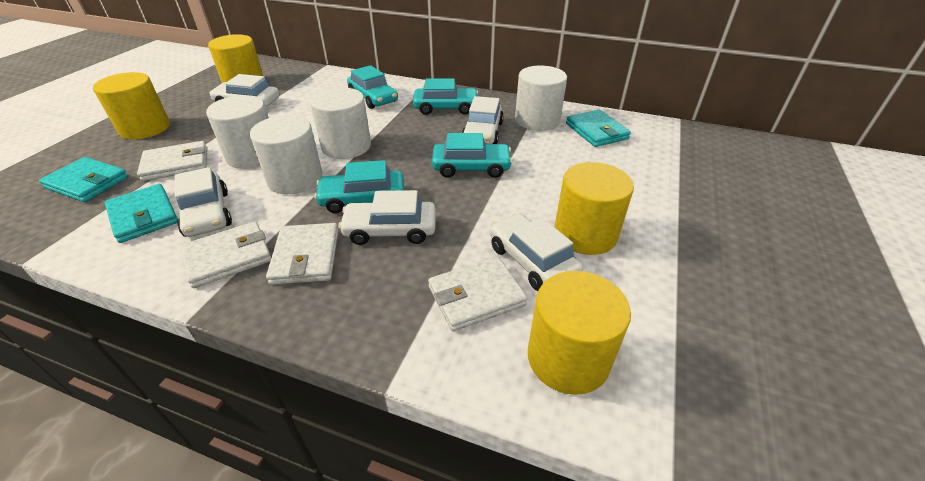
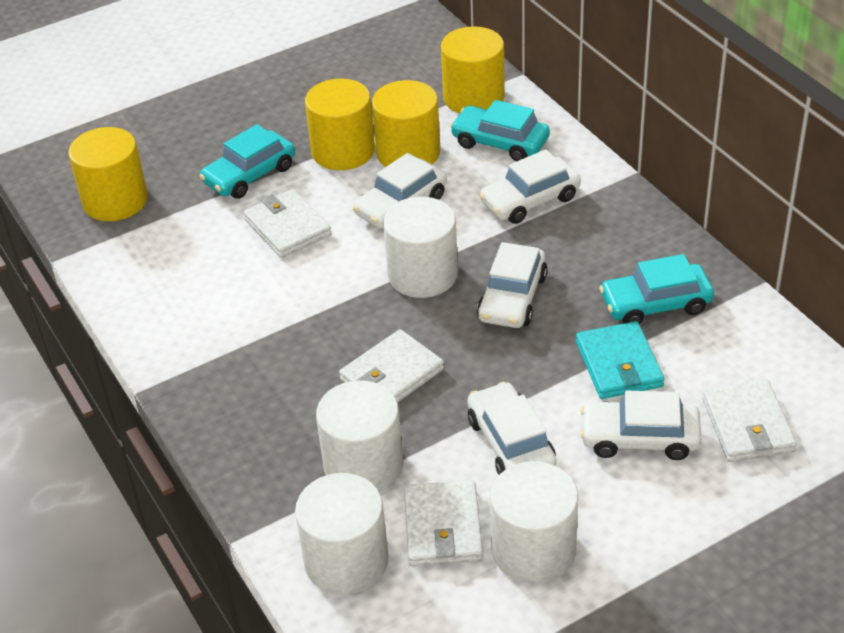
turquoise car: 4 -> 3
turquoise wallet: 3 -> 1

